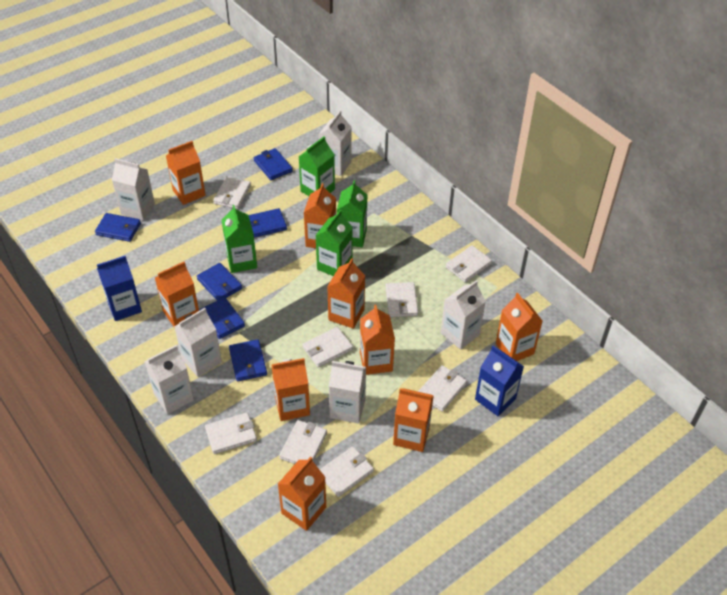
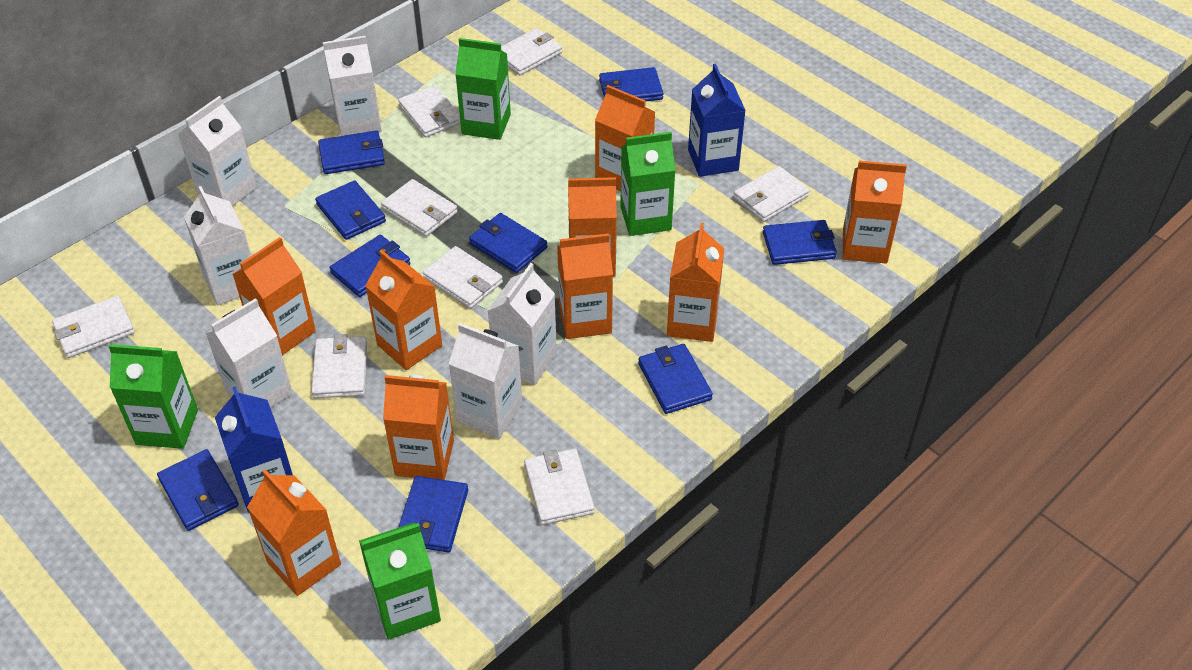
blue wallet: 6 -> 9

